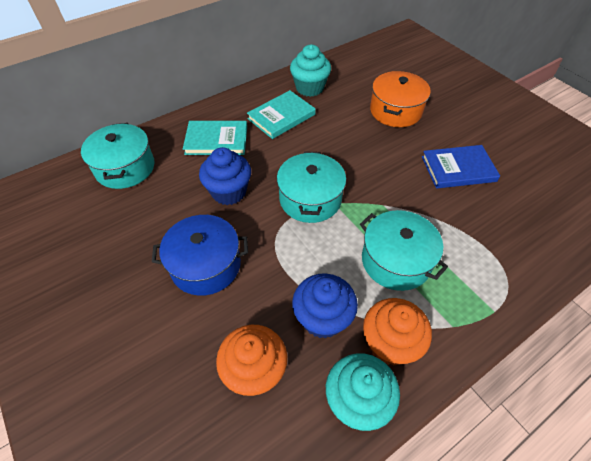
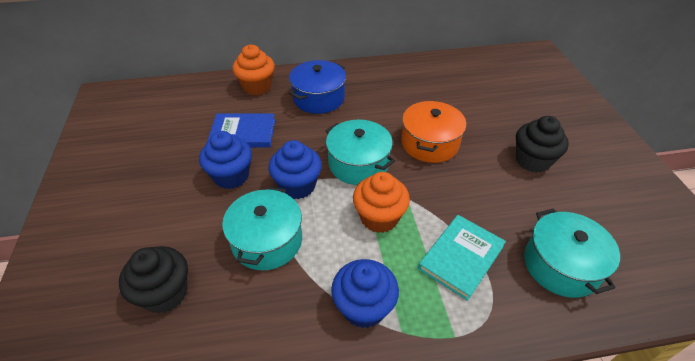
black cupcake: 0 -> 2
blue cupcake: 2 -> 3
turquoise book: 2 -> 1
turquoise cupcake: 2 -> 0

